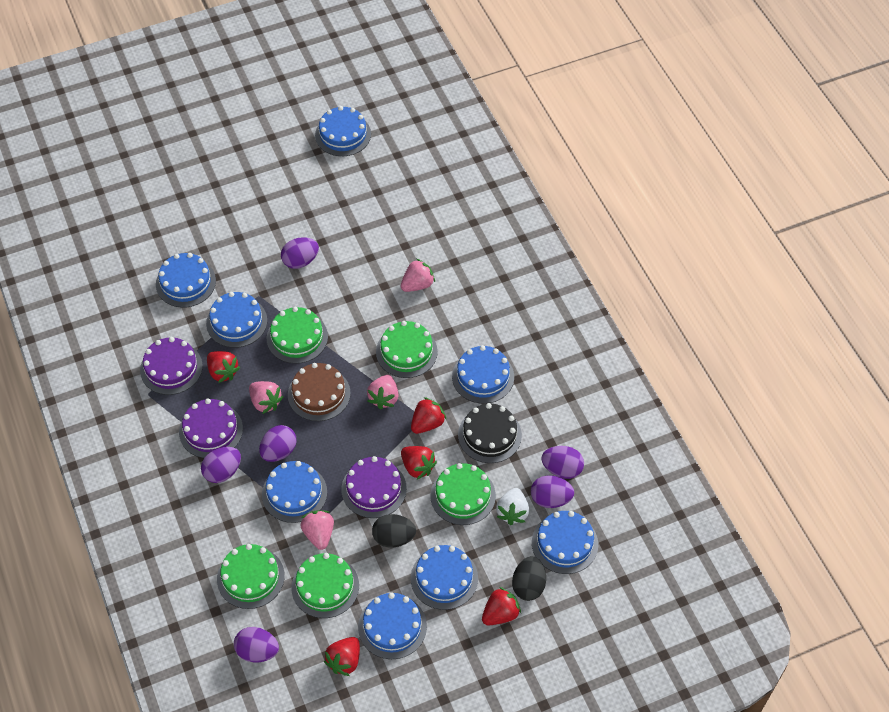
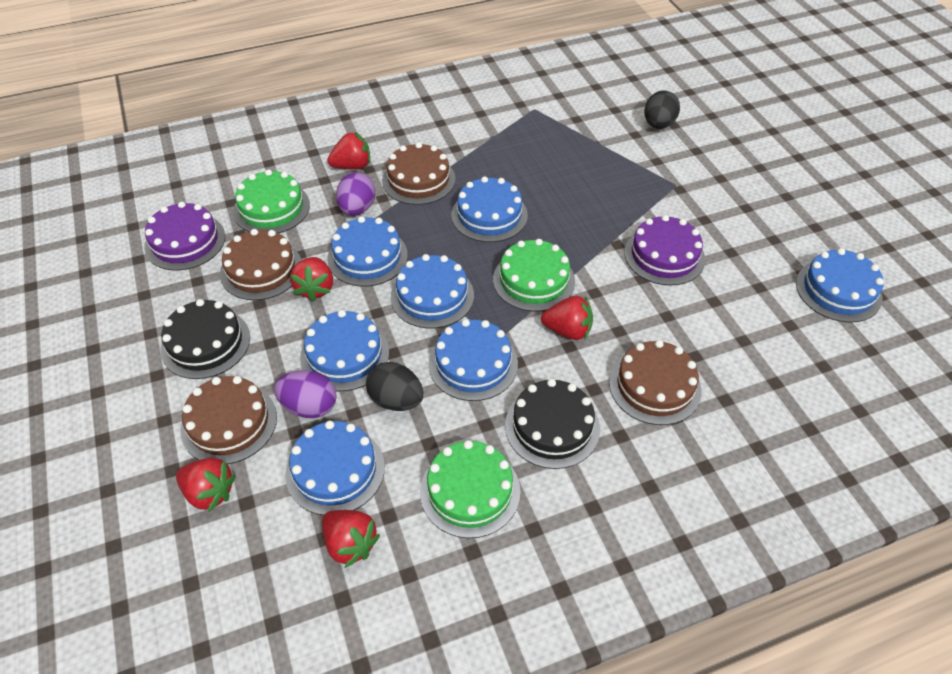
black cake: 1 -> 2
blue cake: 8 -> 7
brown cake: 1 -> 4
green cake: 5 -> 3
pink strawberry: 4 -> 0
purple cake: 3 -> 2
purple egg: 6 -> 2
white strawberry: 1 -> 0

